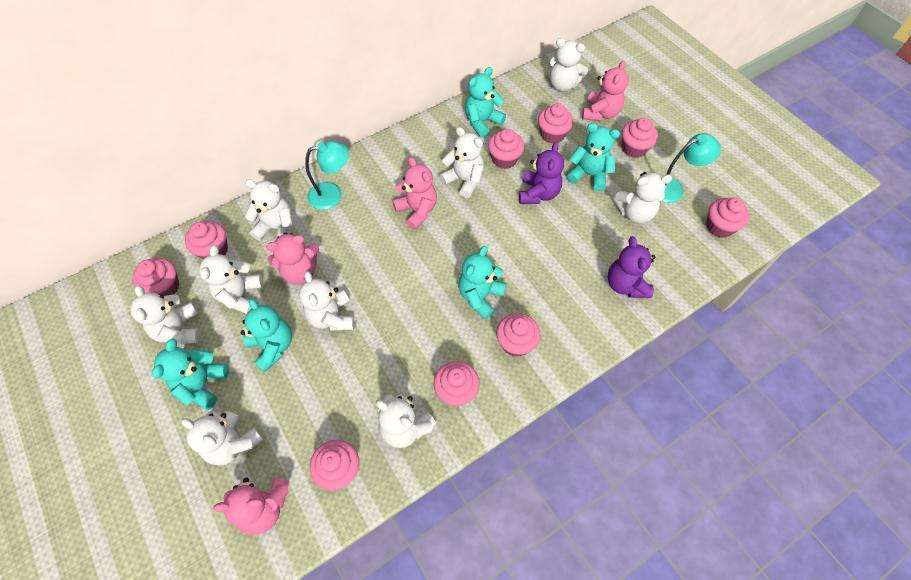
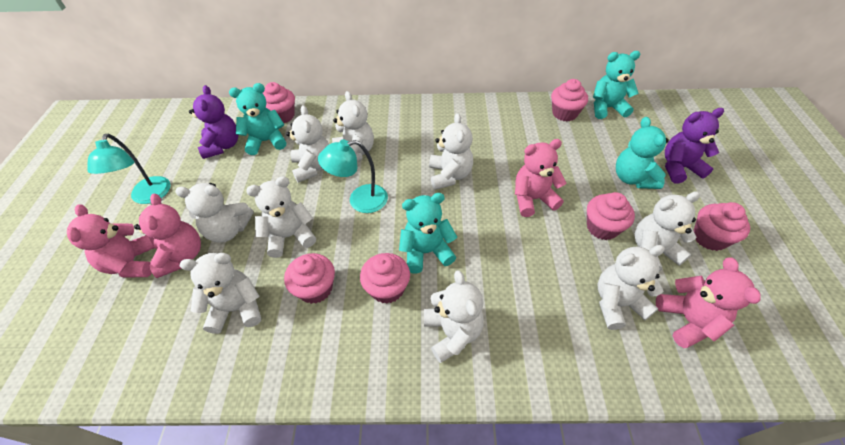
pink cupcake: 9 -> 6
turquoise teddy bear: 5 -> 4

